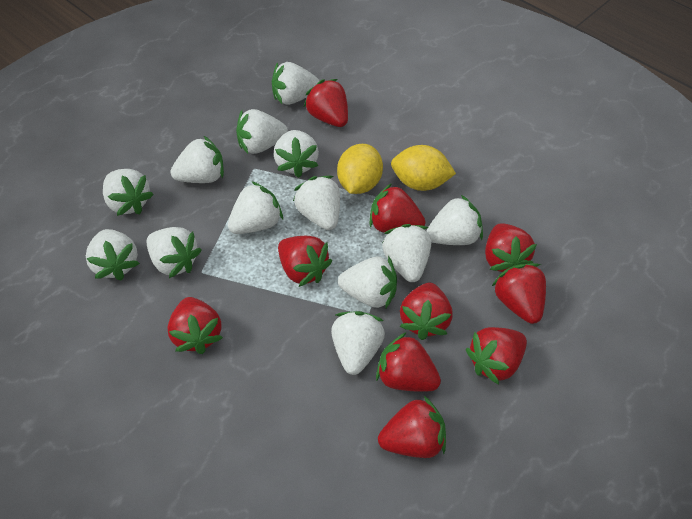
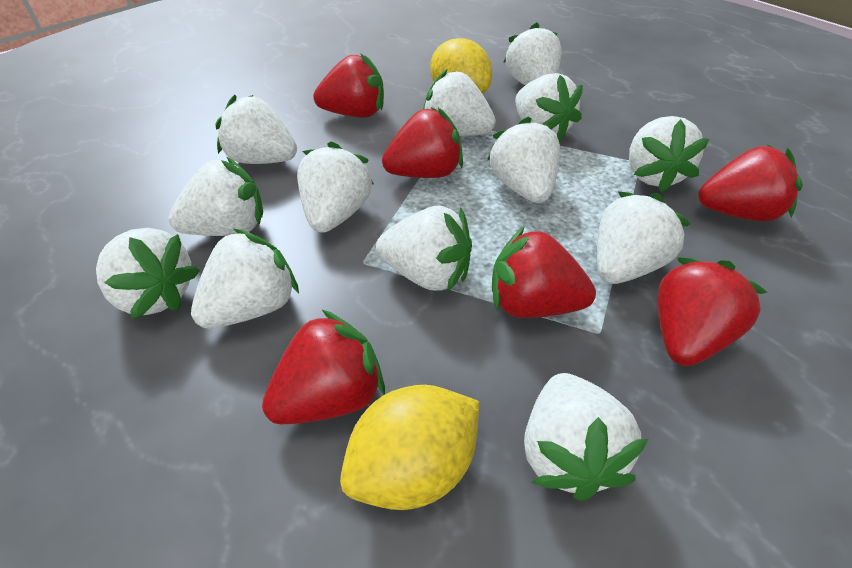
red strawberry: 10 -> 6

